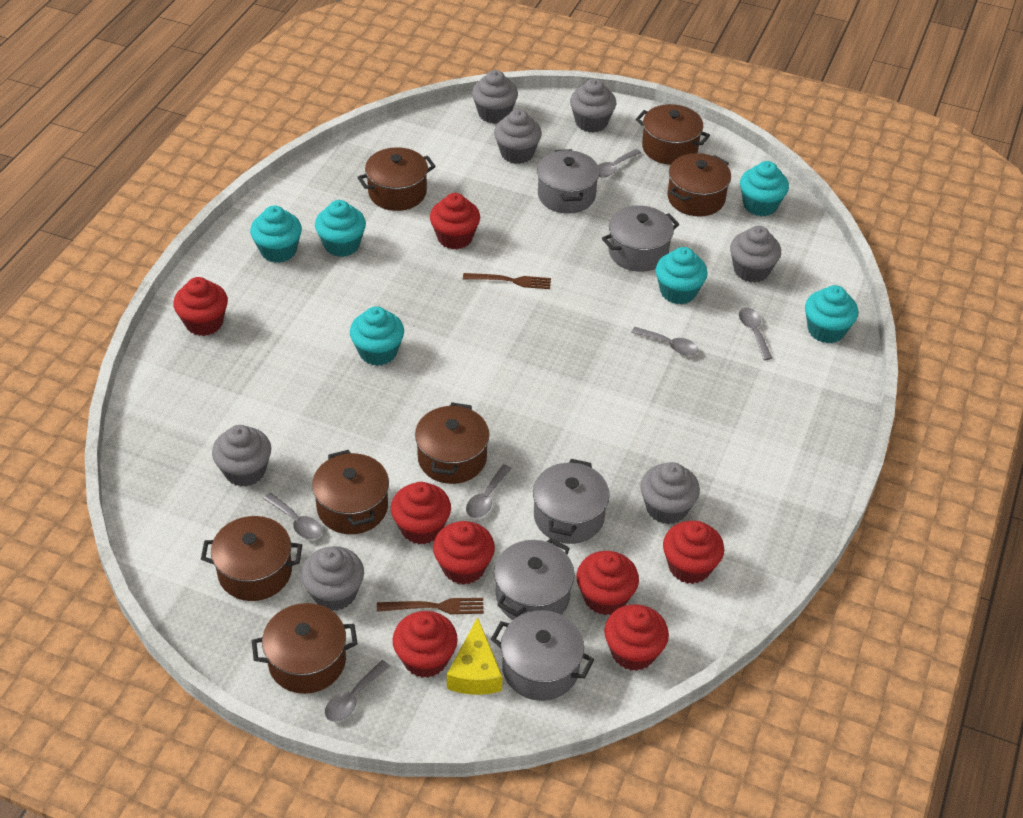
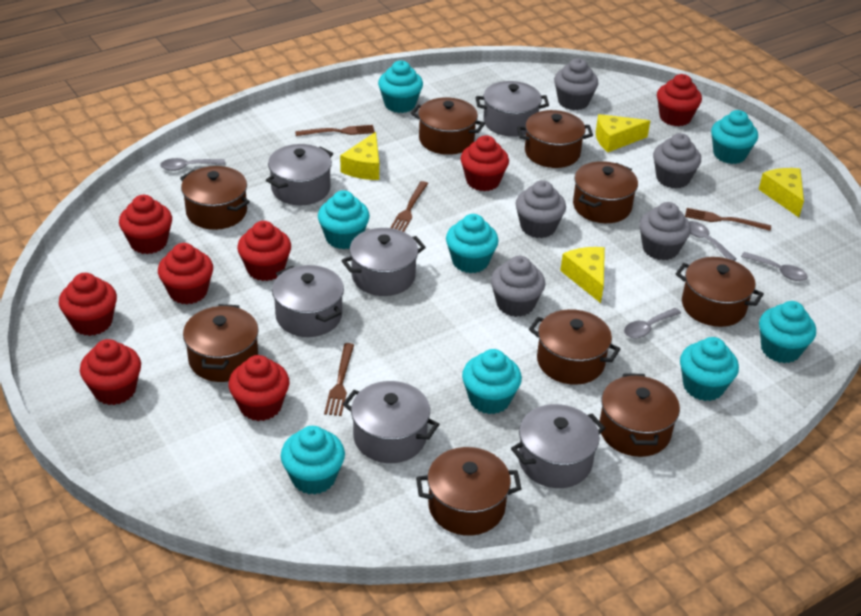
brown fork: 2 -> 4
brown pot: 7 -> 9
grey cupcake: 7 -> 5
grey pot: 5 -> 6
grey spoon: 6 -> 4
turquoise cupcake: 6 -> 8
yellow cheese: 1 -> 4

